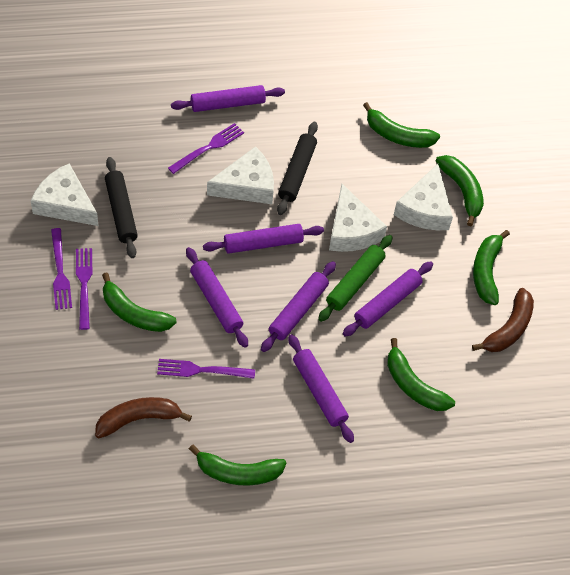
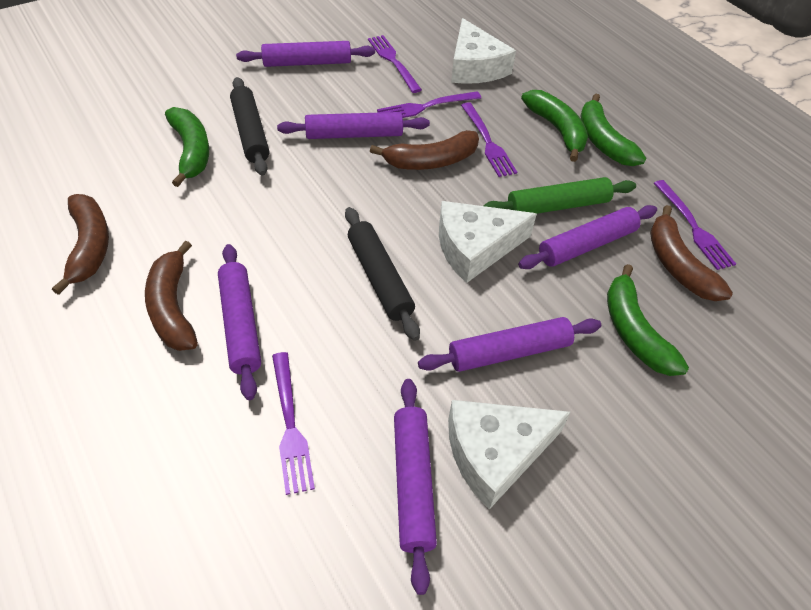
brown banana: 2 -> 4
green banana: 6 -> 4
purple fork: 4 -> 5
white cheese: 4 -> 3

